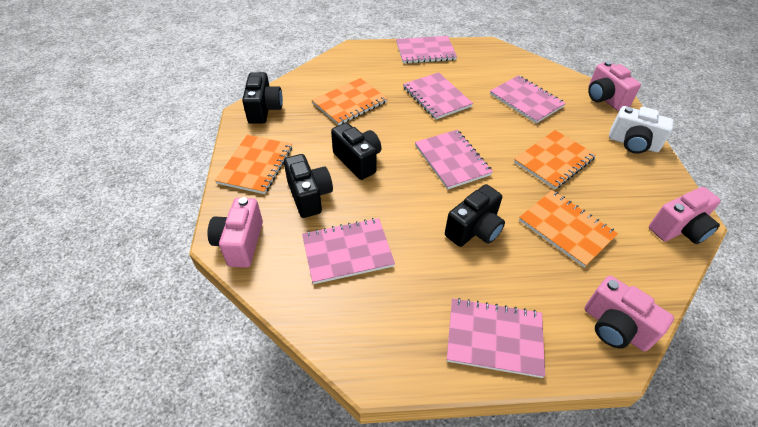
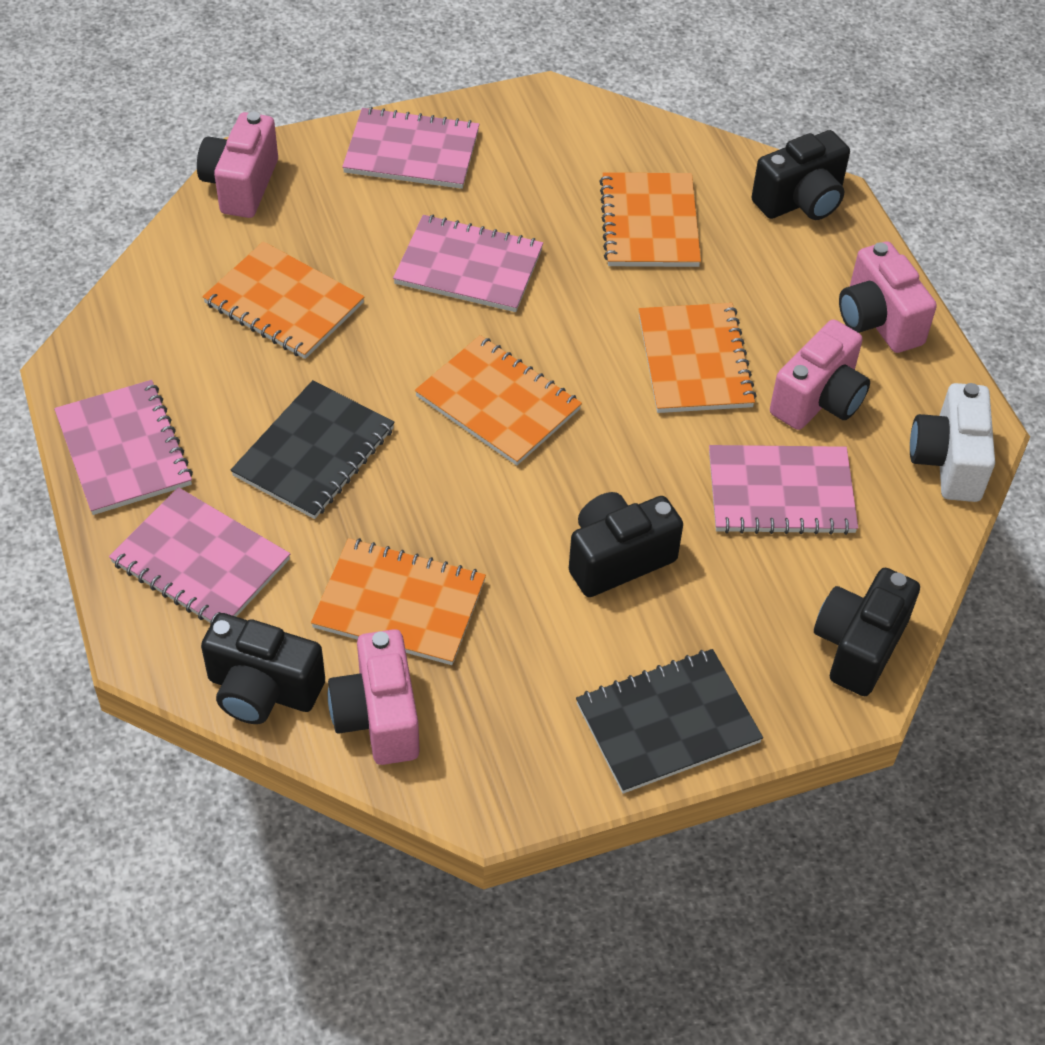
black notebook: 0 -> 2
orange notebook: 4 -> 5
pink notebook: 6 -> 5

